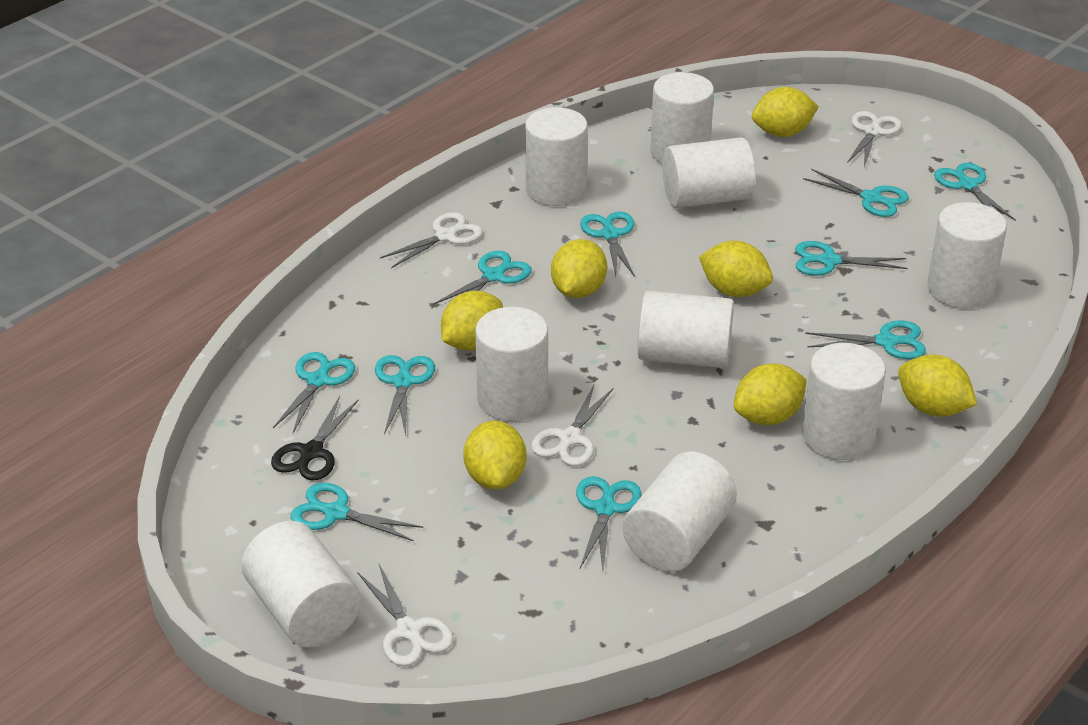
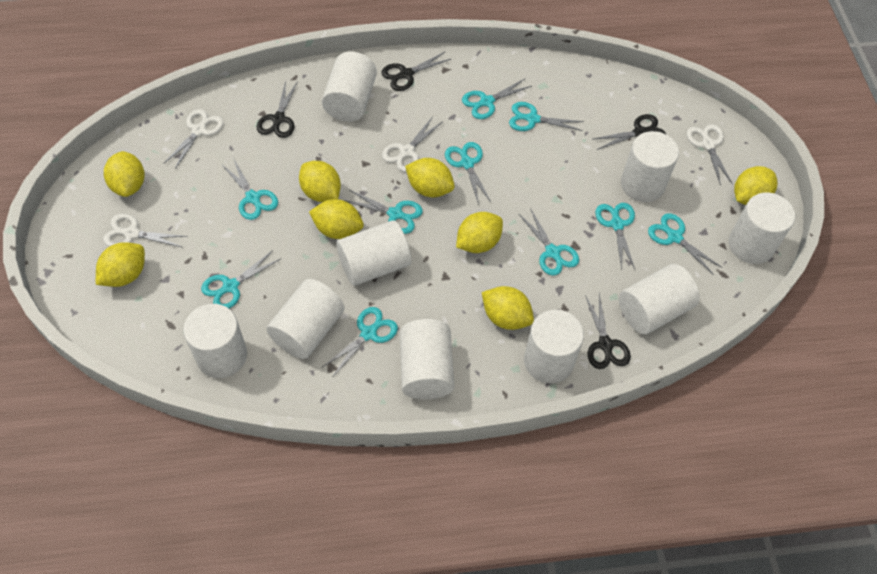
black scissors: 1 -> 4
yellow lemon: 7 -> 8

